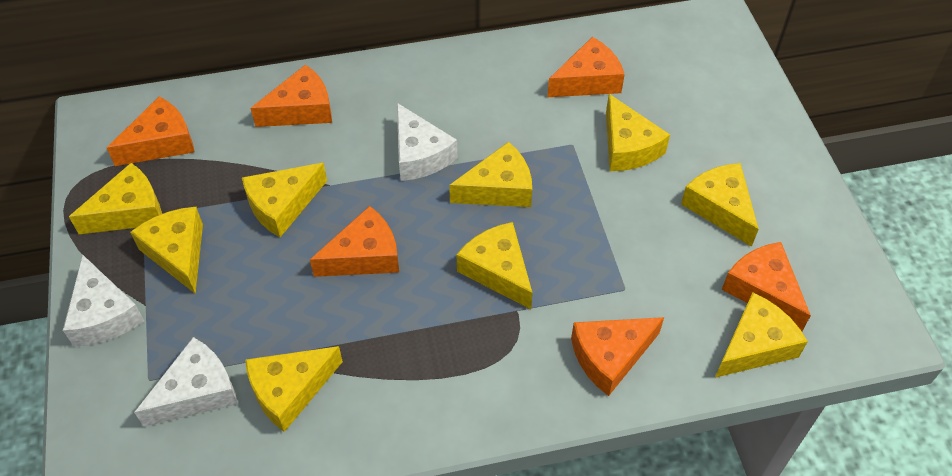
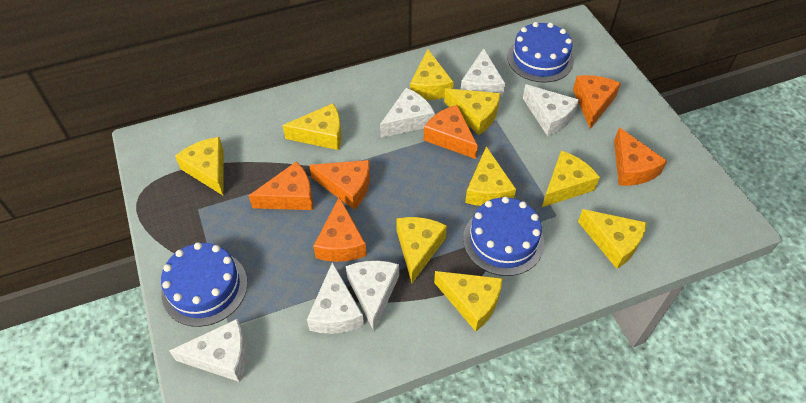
blue cake: 0 -> 3
white cheese: 3 -> 6

